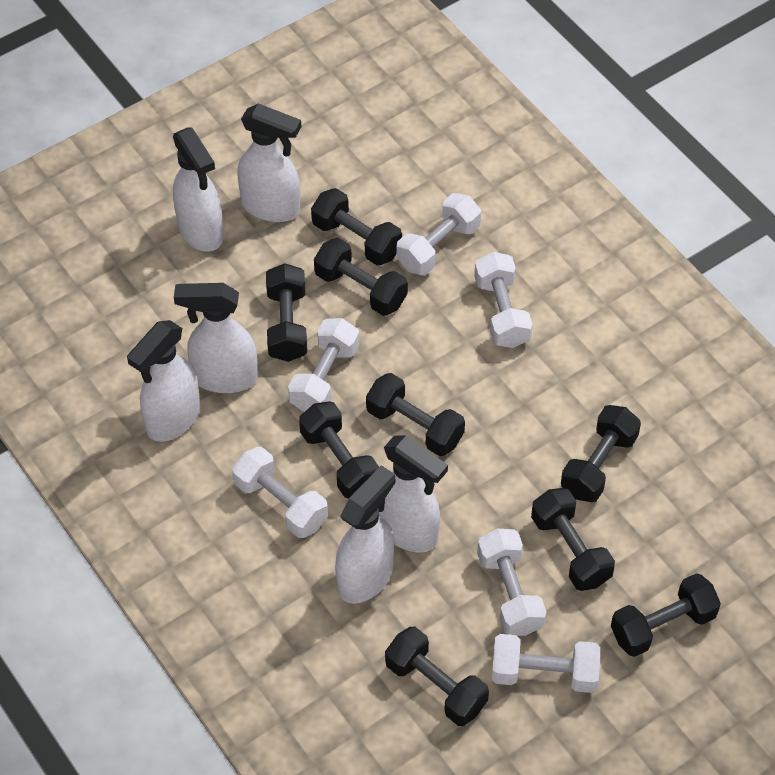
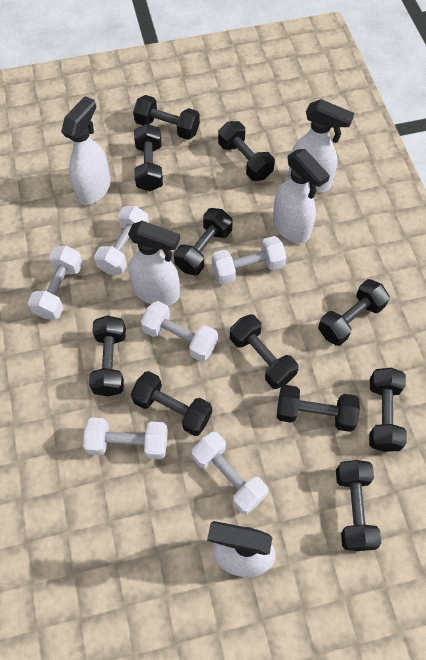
black dumbbell: 9 -> 11
white spray bottle: 6 -> 5

